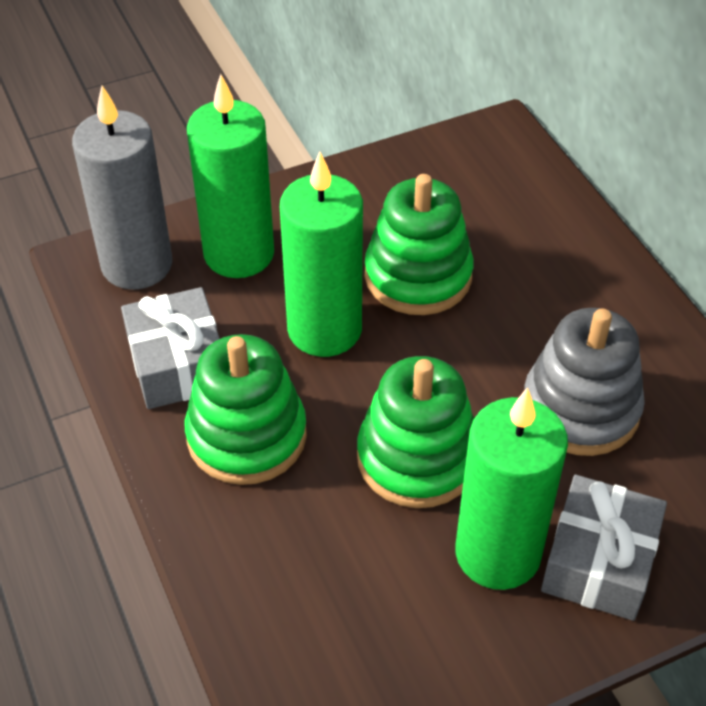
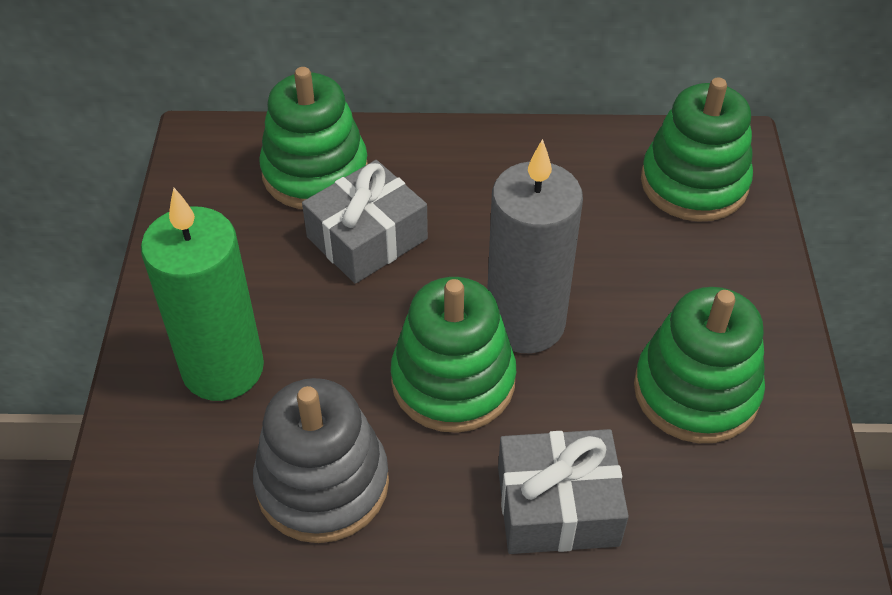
green candle: 3 -> 1
green stacking toy: 3 -> 4

